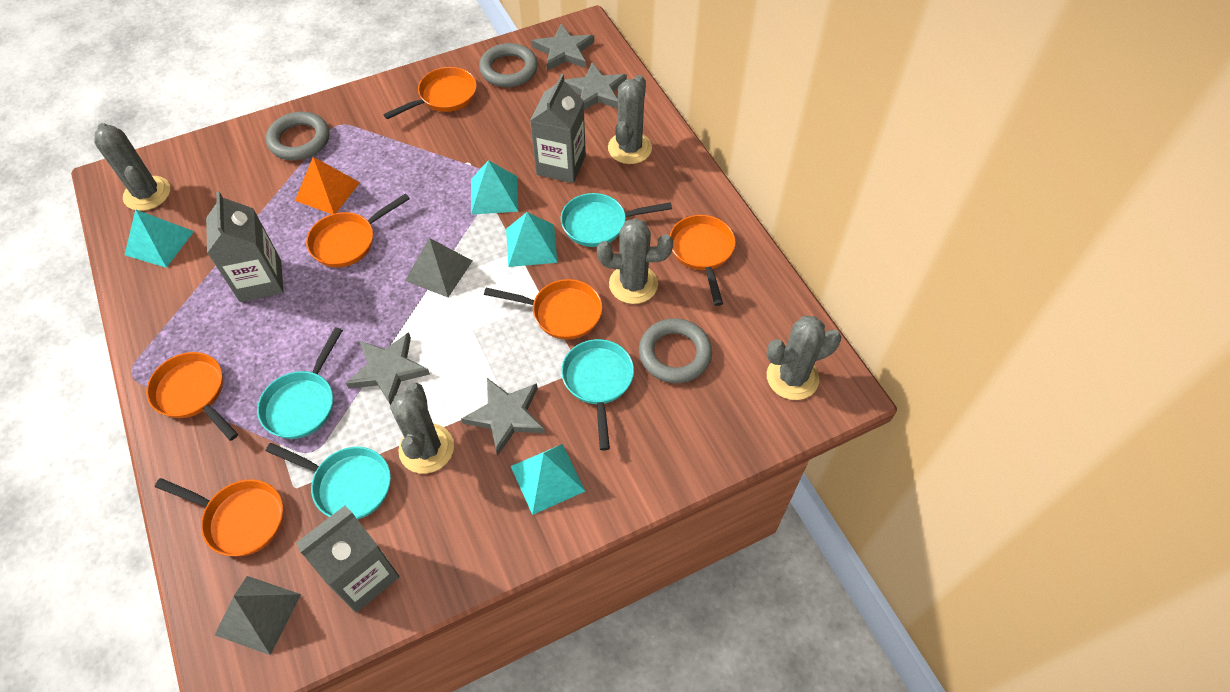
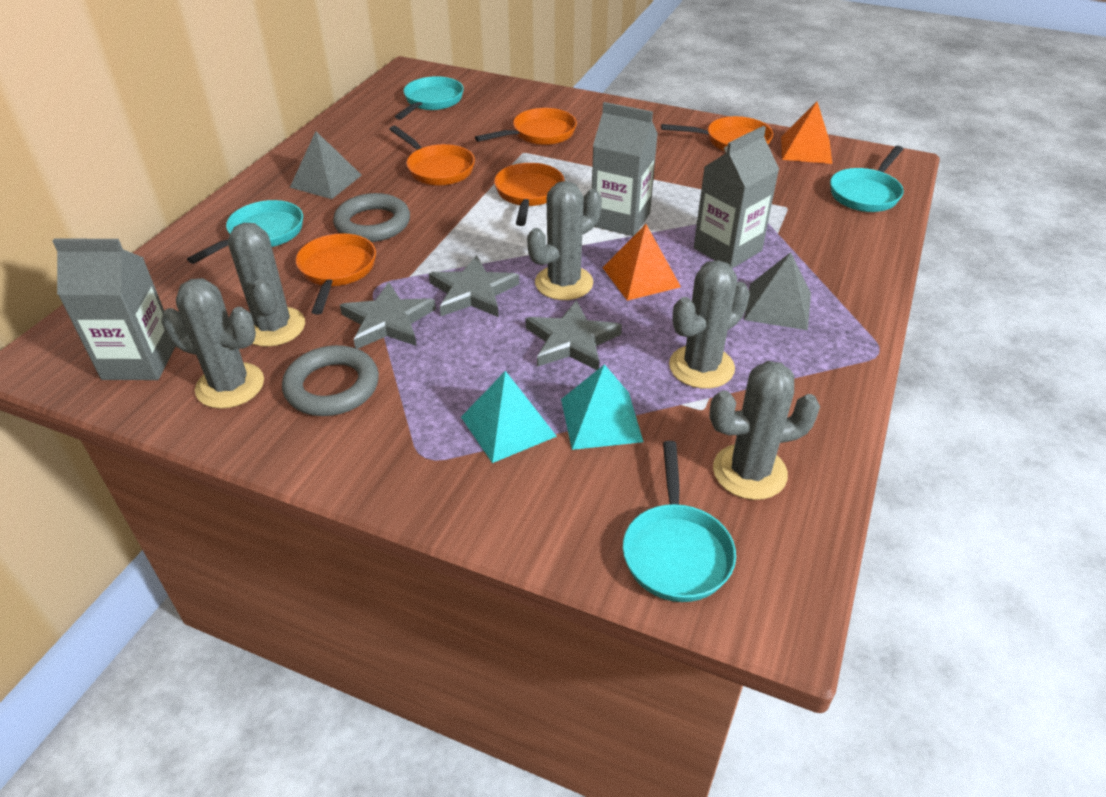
grey ring: 3 -> 2
grey star: 4 -> 3
orange pan: 6 -> 5
orange pyramid: 1 -> 2
turquoise pyramid: 4 -> 2

